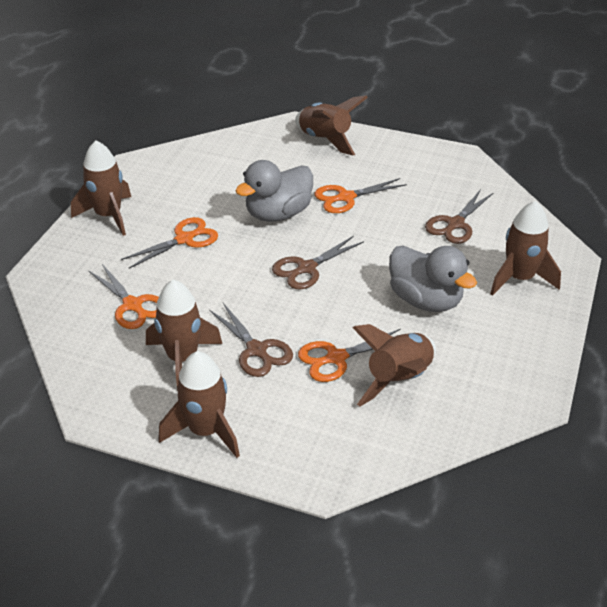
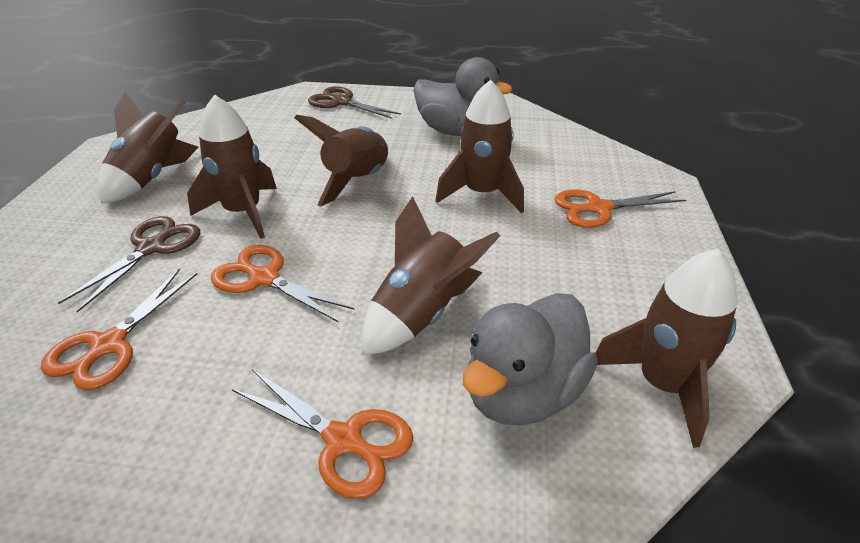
brown scissors: 3 -> 2

